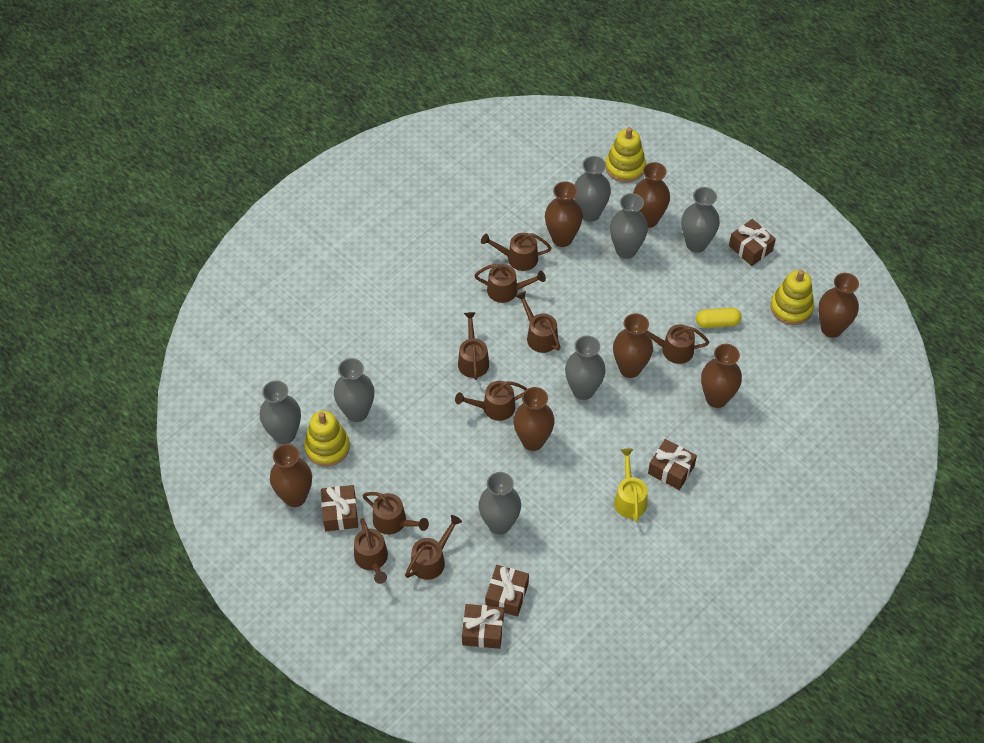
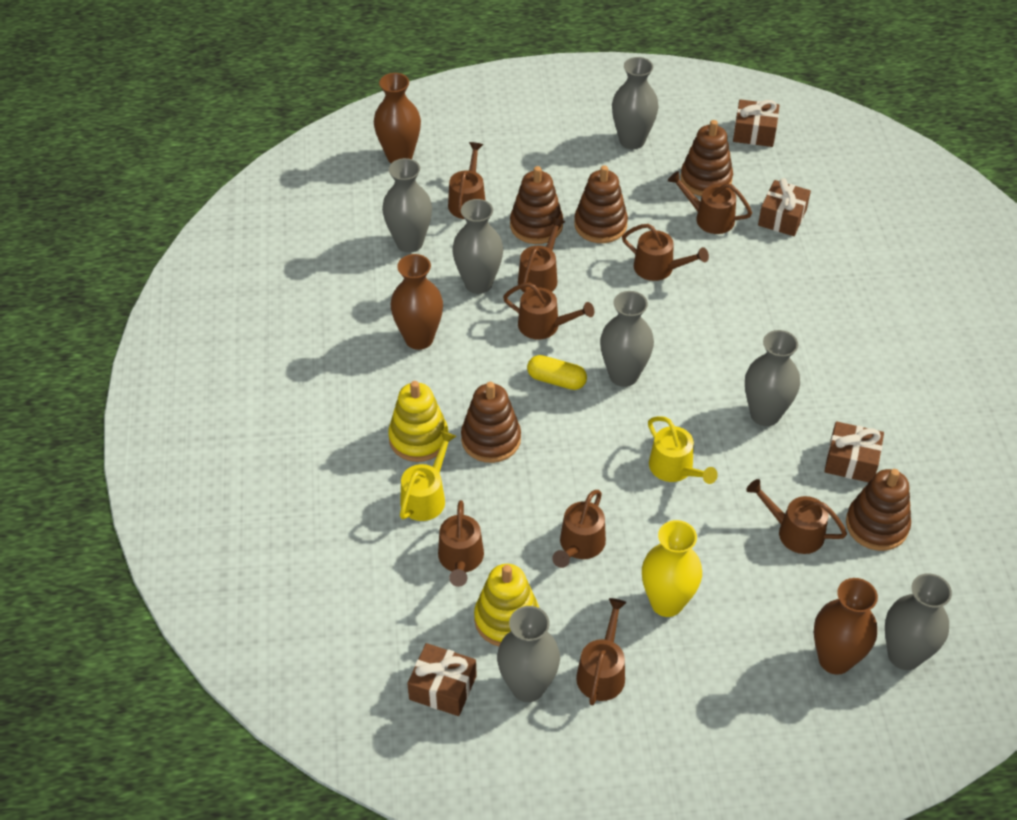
brown gift: 5 -> 4
brown stacking toy: 0 -> 5
brown vase: 7 -> 3
yellow stacking toy: 3 -> 2
yellow vase: 0 -> 1
yellow watering can: 1 -> 2

